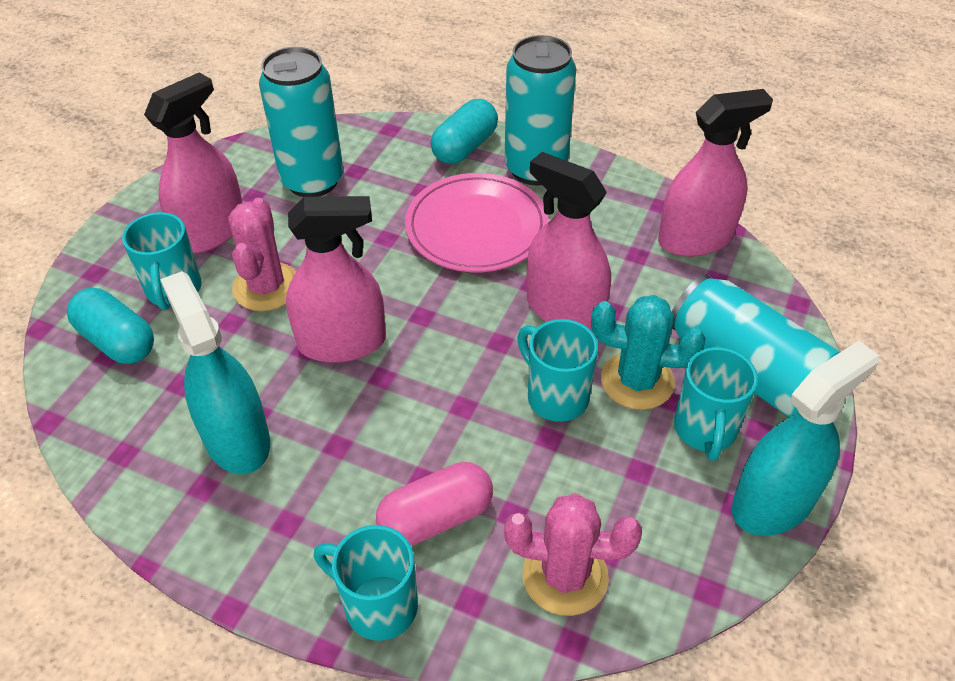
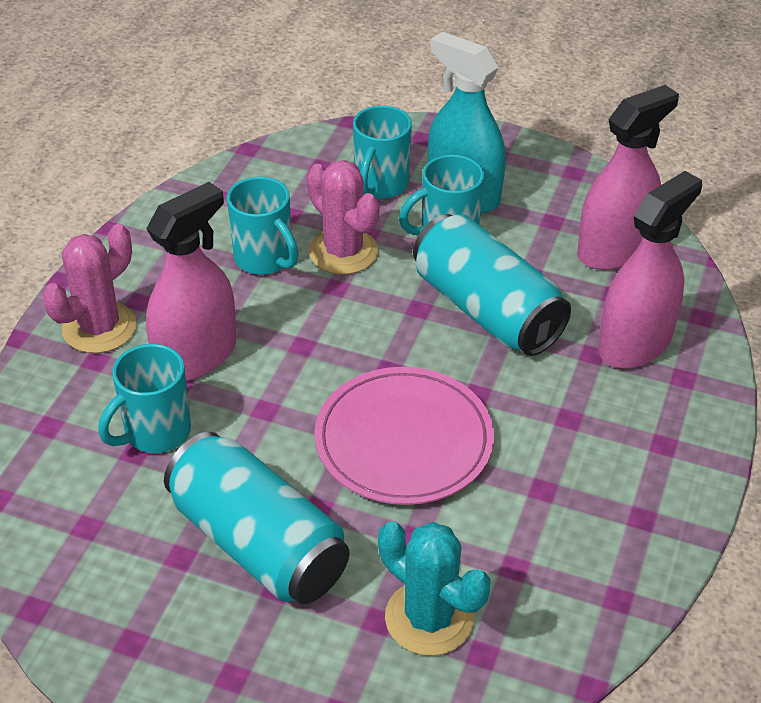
pink capsule: 1 -> 0
pink spray bottle: 4 -> 3
turquoise can: 3 -> 2
turquoise capsule: 2 -> 0
turquoise spray bottle: 2 -> 1

